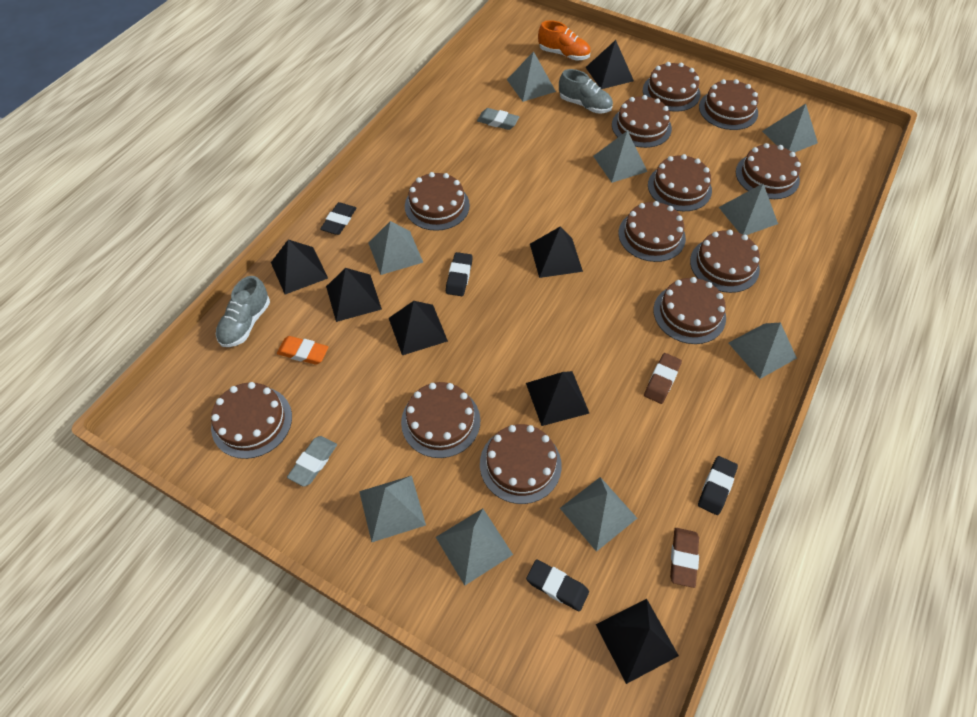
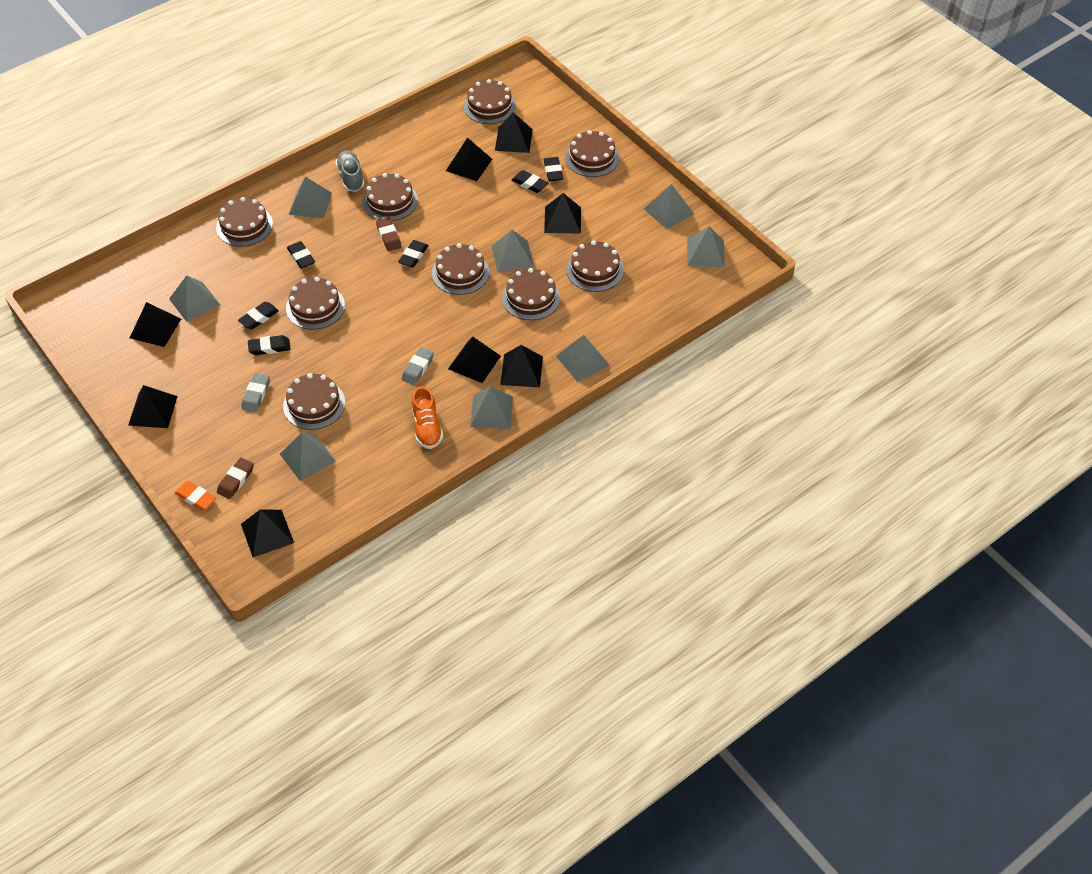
black eraser: 4 -> 6
black pyramid: 7 -> 8
brown cake: 12 -> 9
grey pyramid: 9 -> 8
grey shoe: 2 -> 1

